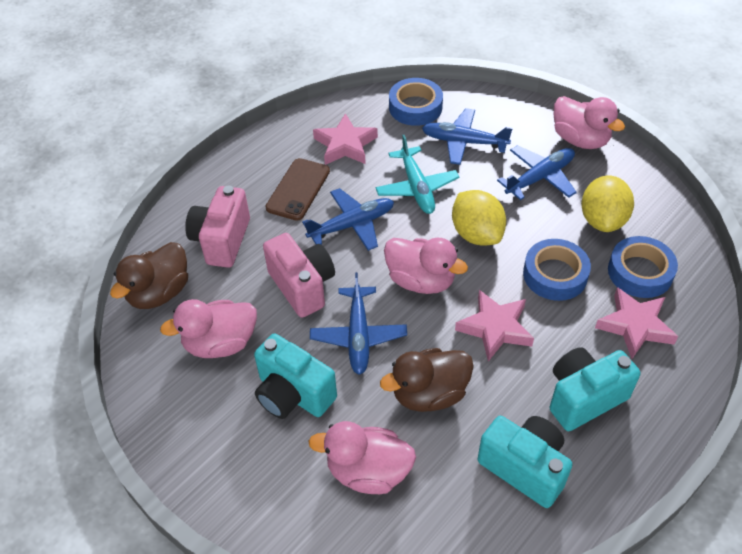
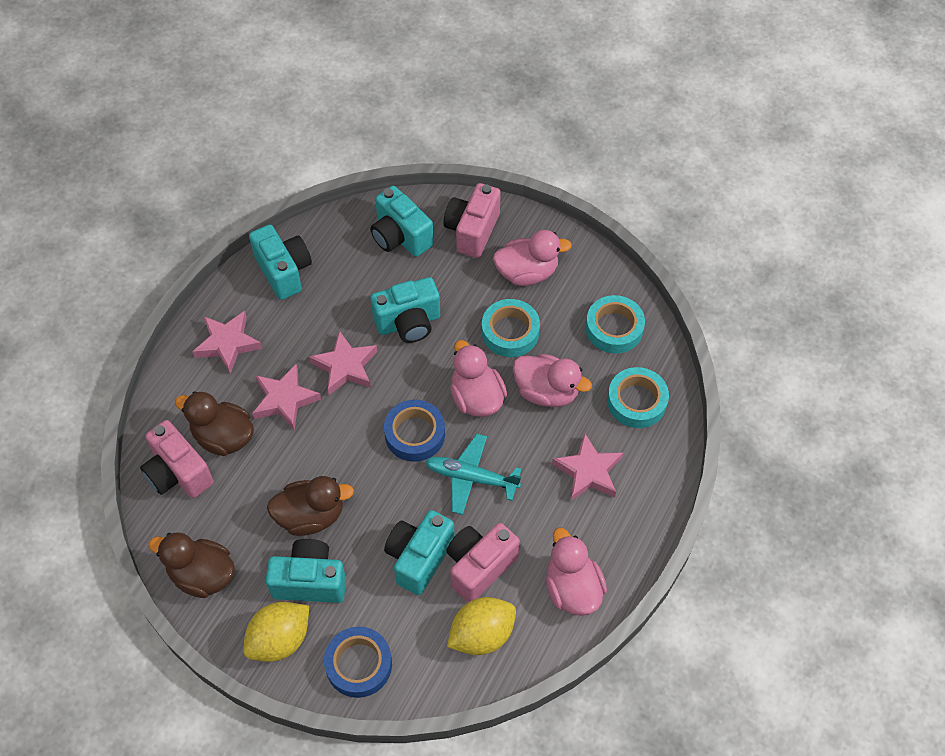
blue plane: 4 -> 0
blue tape: 3 -> 2
brown duck: 2 -> 3
brown phone: 1 -> 0
pink camera: 2 -> 3
pink star: 3 -> 4
turquoise camera: 3 -> 5
turquoise tape: 0 -> 3

